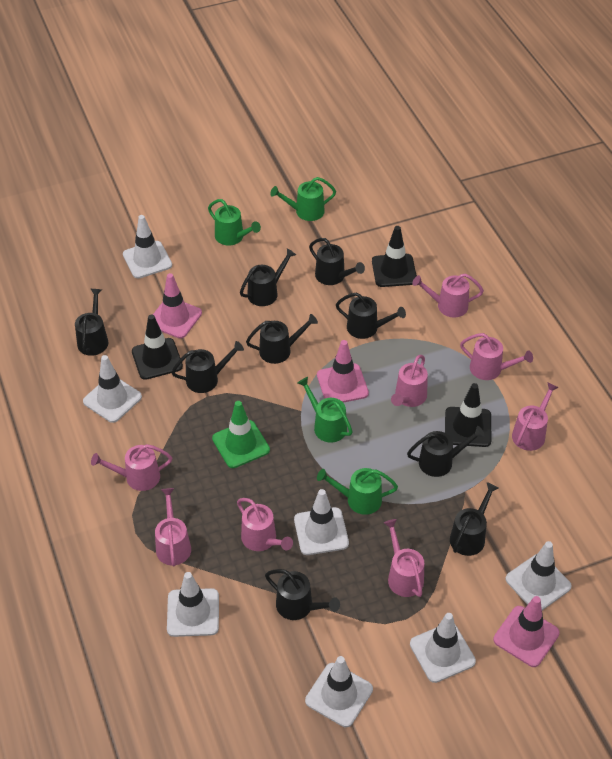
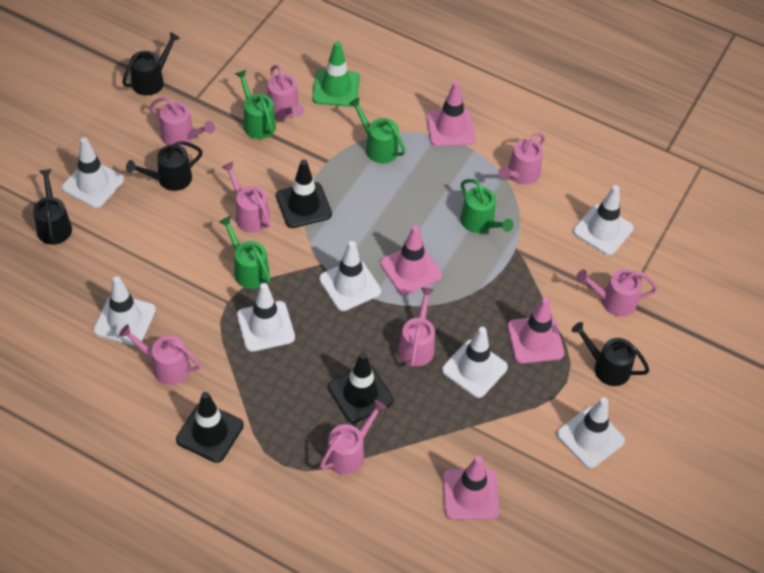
black watering can: 9 -> 4
pink traffic cone: 3 -> 4

